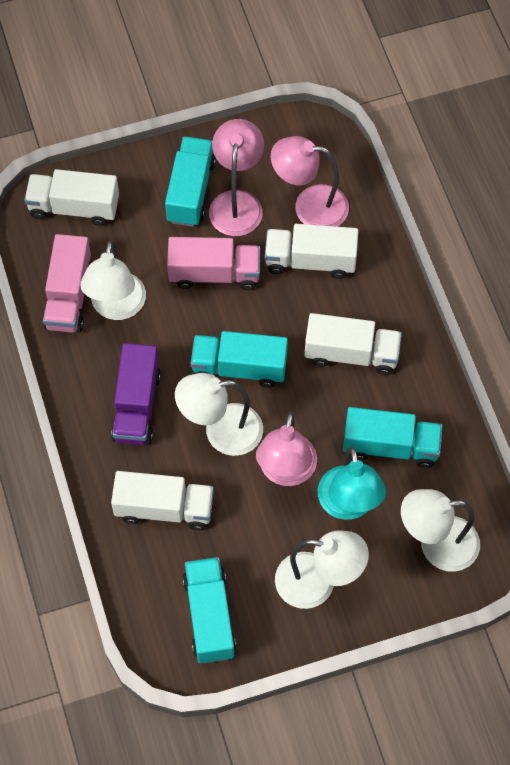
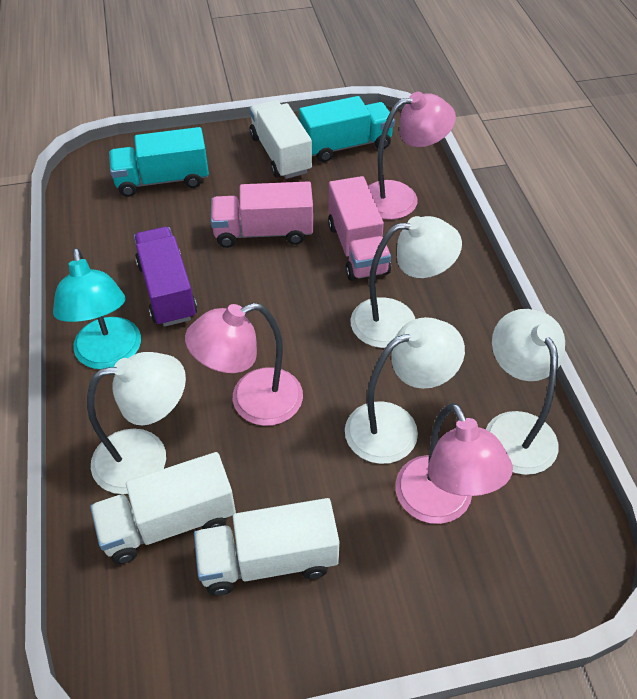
turquoise truck: 4 -> 2
white truck: 4 -> 3

